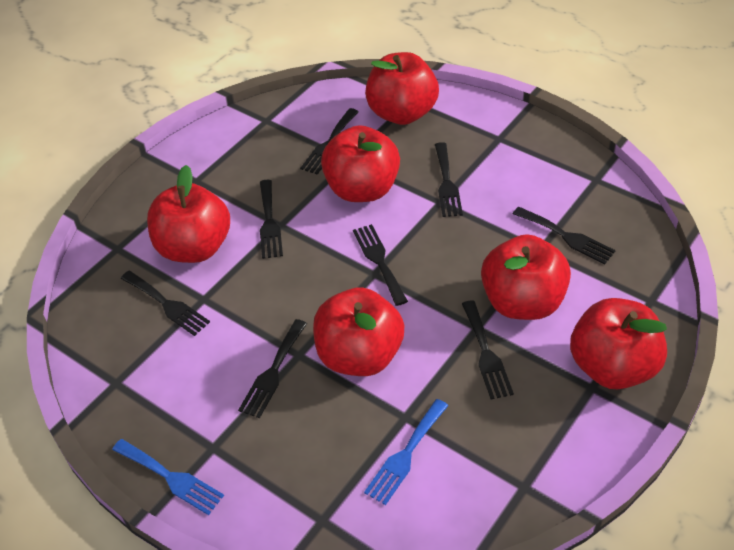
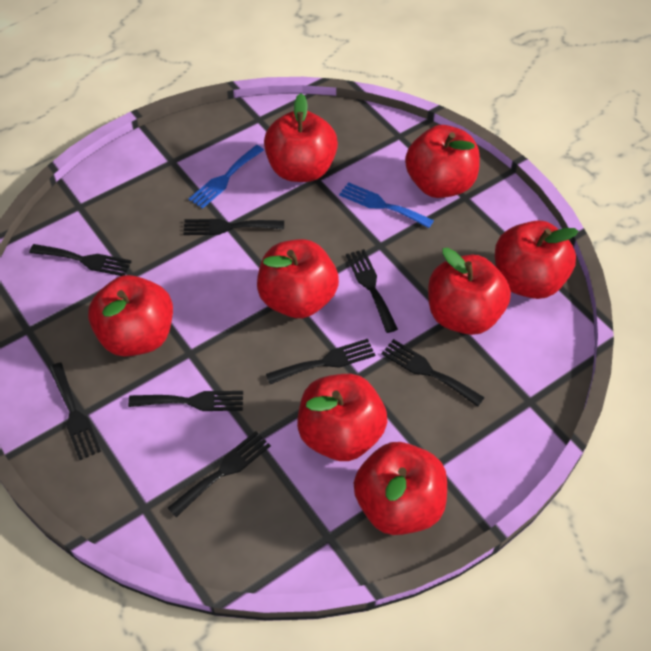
red apple: 6 -> 8

